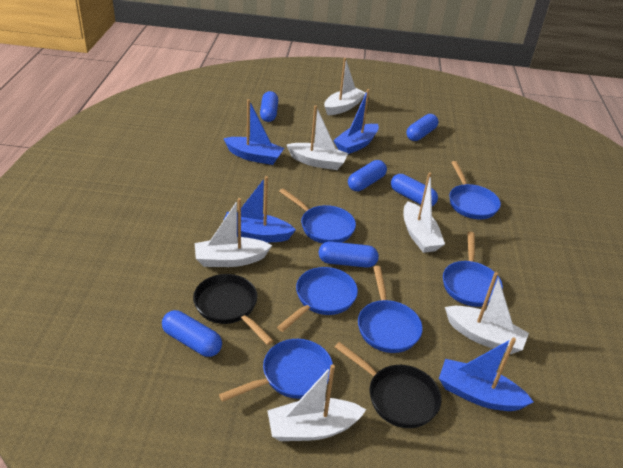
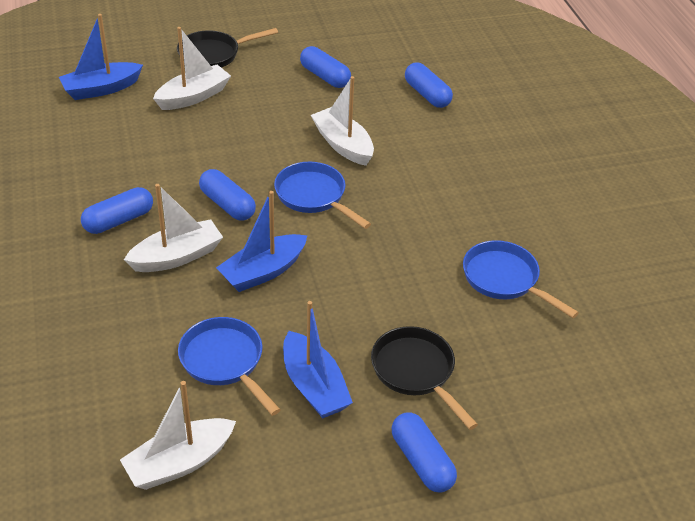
blue boat: 4 -> 3
blue capsule: 6 -> 5
blue pan: 6 -> 3
white boat: 6 -> 4

